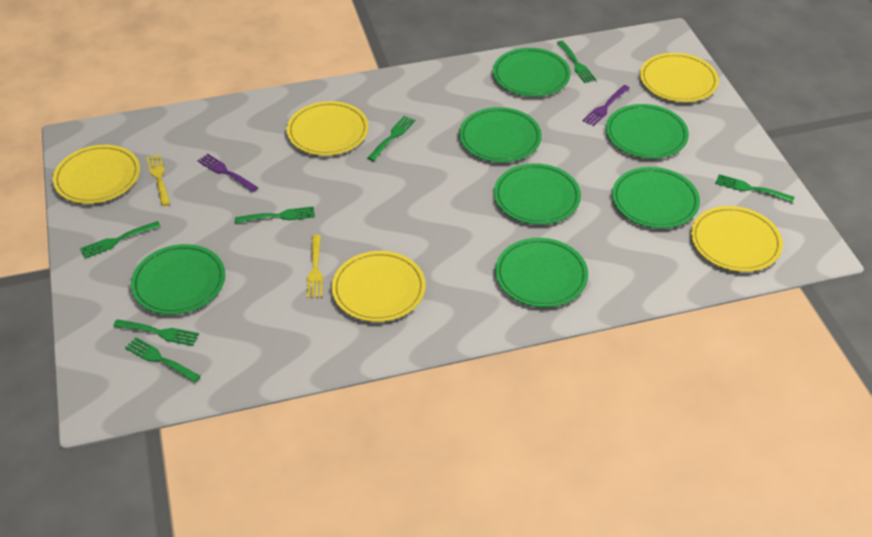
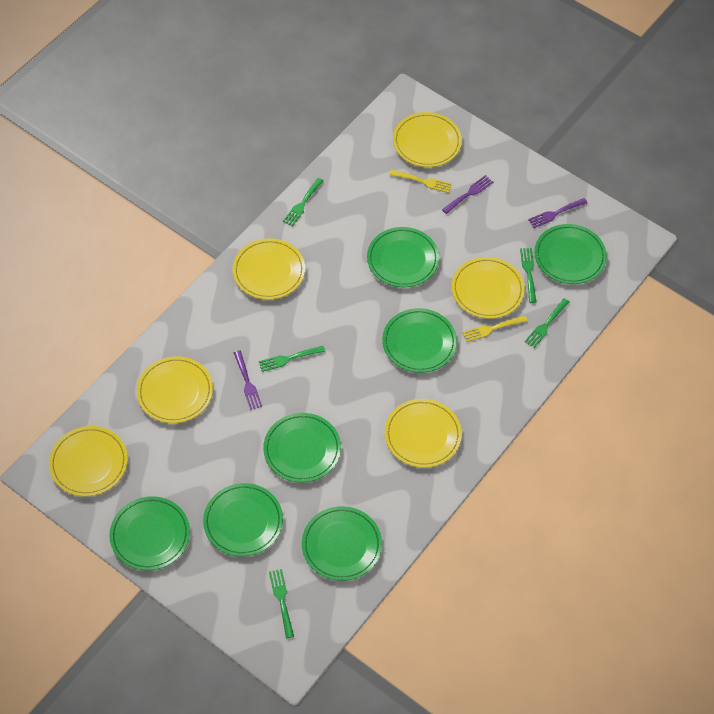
green fork: 7 -> 5
purple fork: 2 -> 3
yellow plate: 5 -> 6

